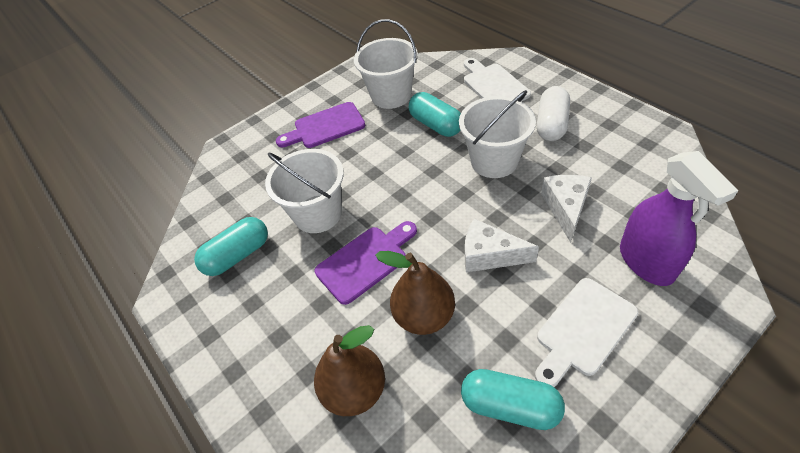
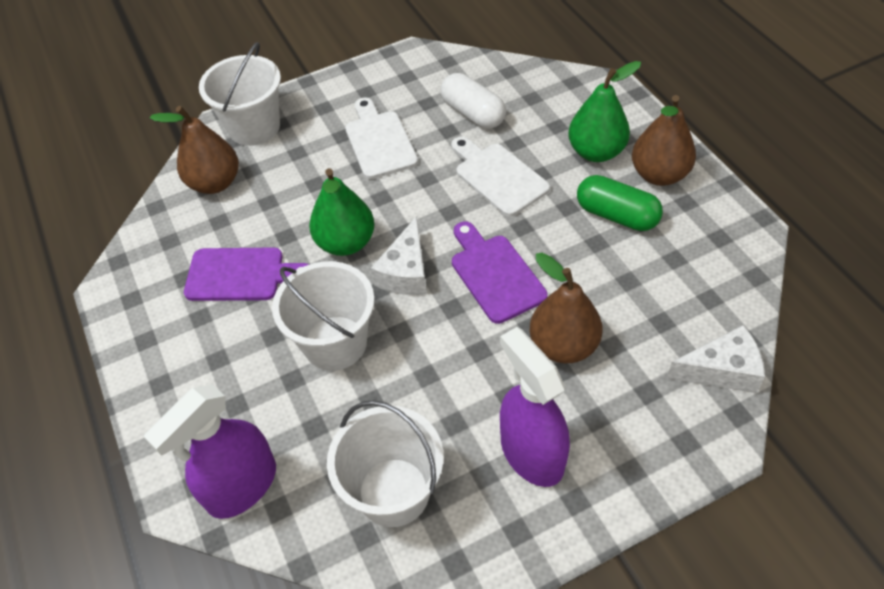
brown pear: 2 -> 3
green capsule: 0 -> 1
green pear: 0 -> 2
purple spray bottle: 1 -> 2
turquoise capsule: 3 -> 0

